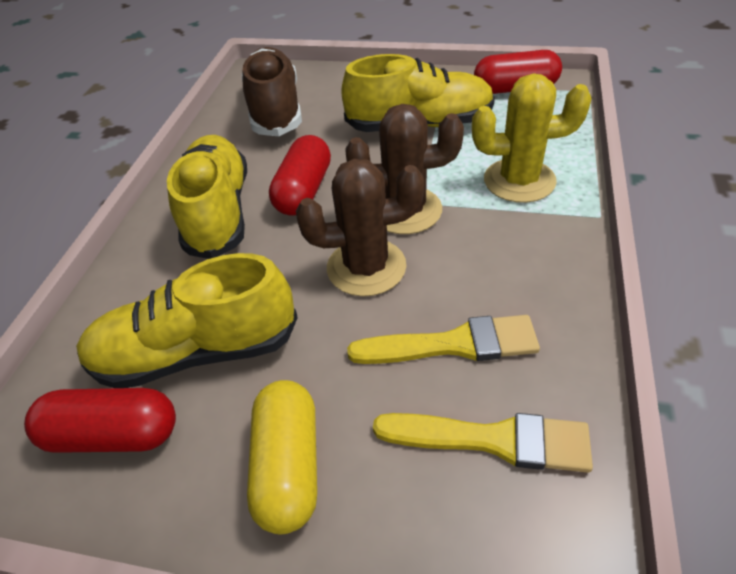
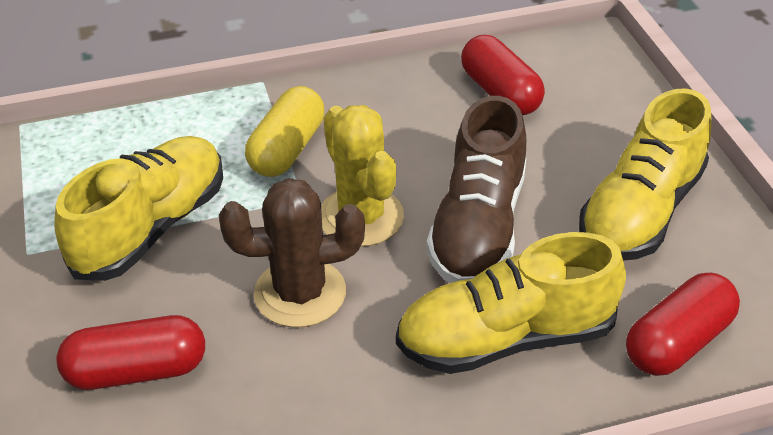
brown cactus: 2 -> 1
yellow brush: 2 -> 0

